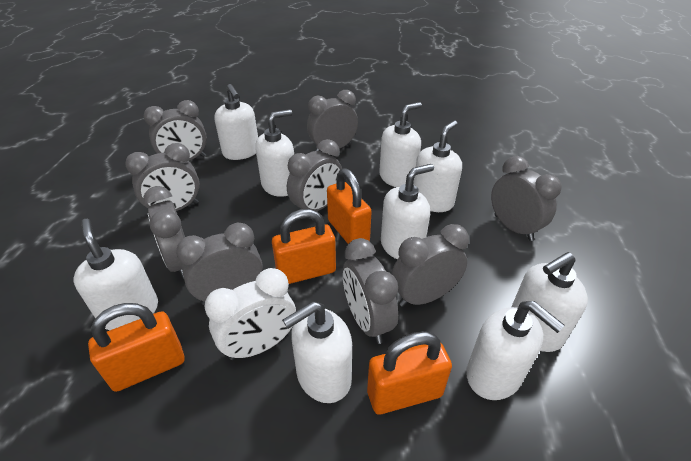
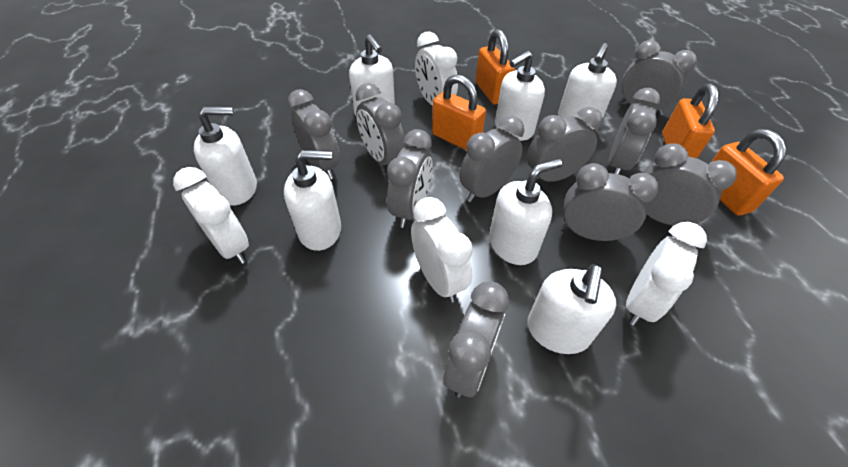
grey clock: 9 -> 10
white clock: 1 -> 4
white soap dispenser: 9 -> 7

